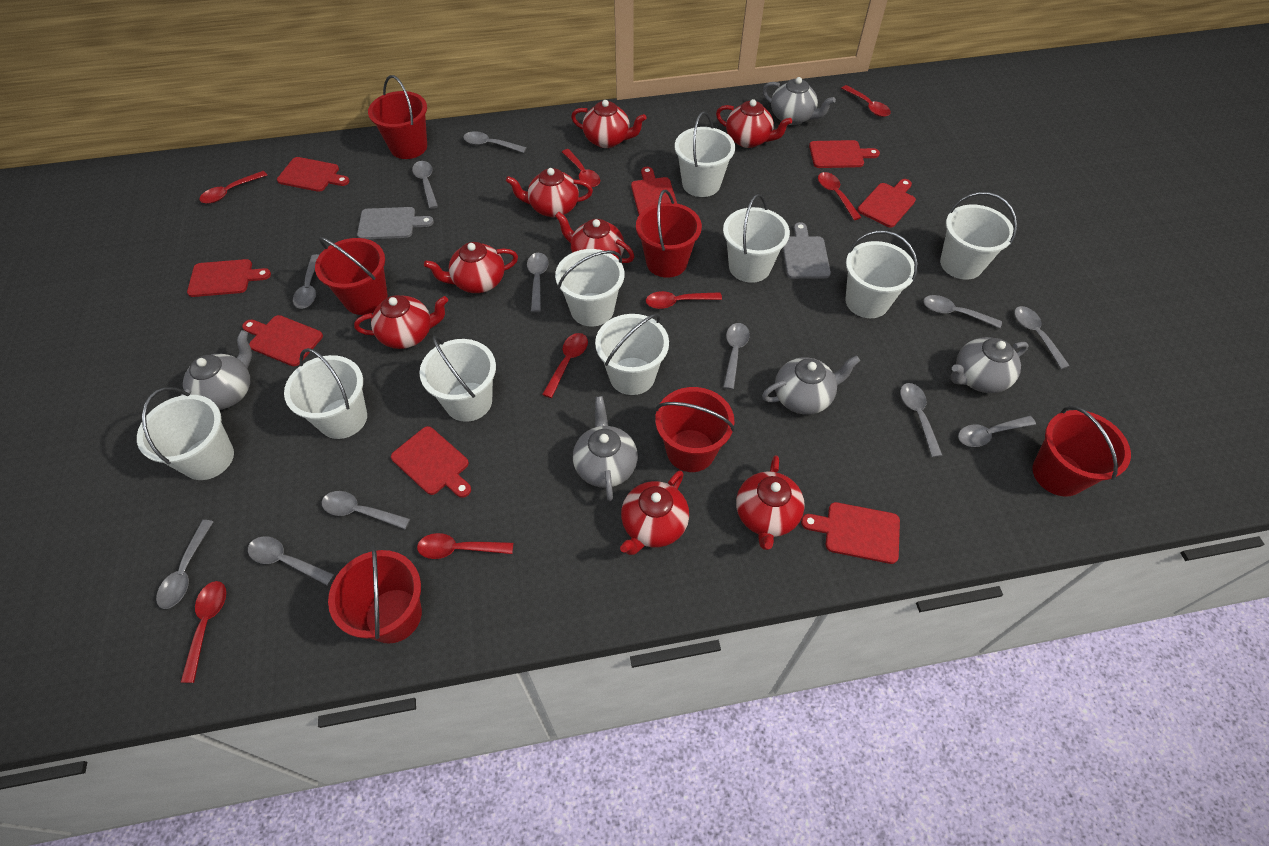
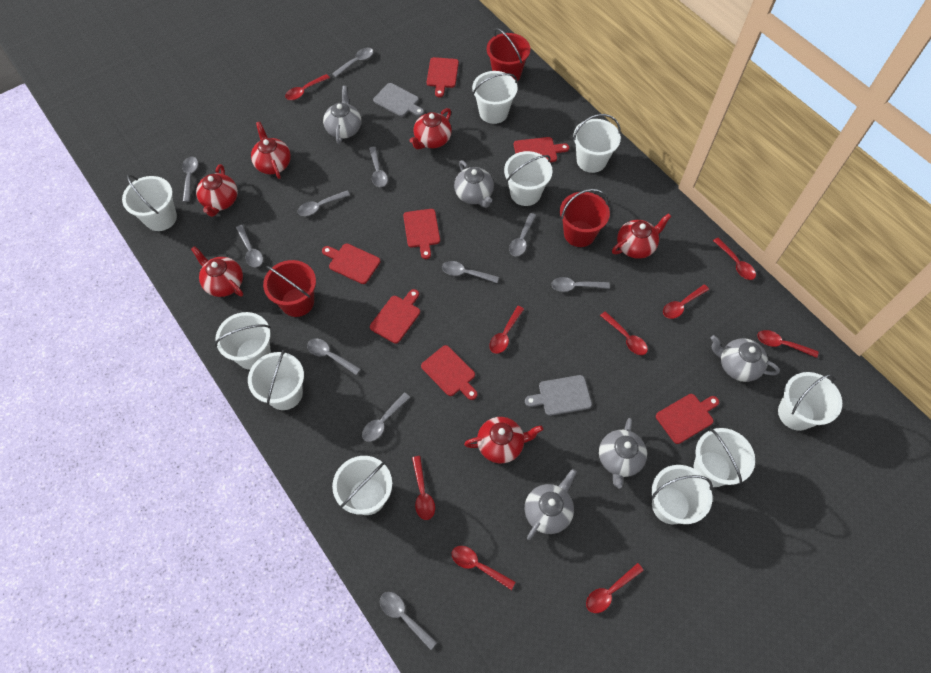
grey spoon: 12 -> 11
red bucket: 6 -> 3
red cutting board: 8 -> 7
red spoon: 8 -> 9
red teapot: 8 -> 6
white bucket: 9 -> 10

